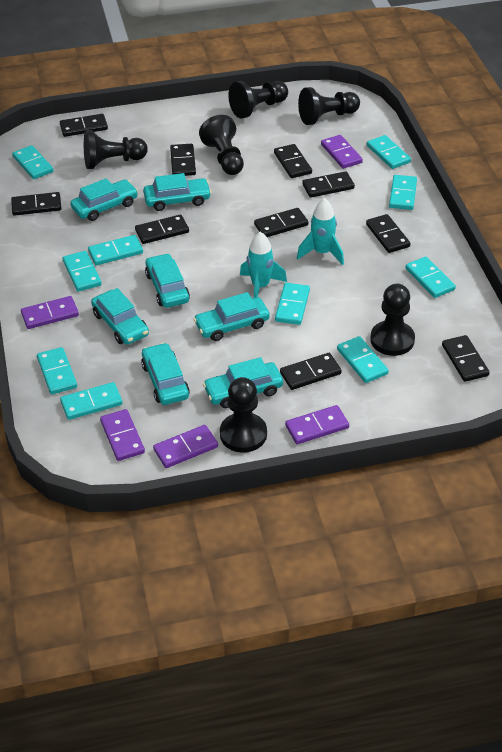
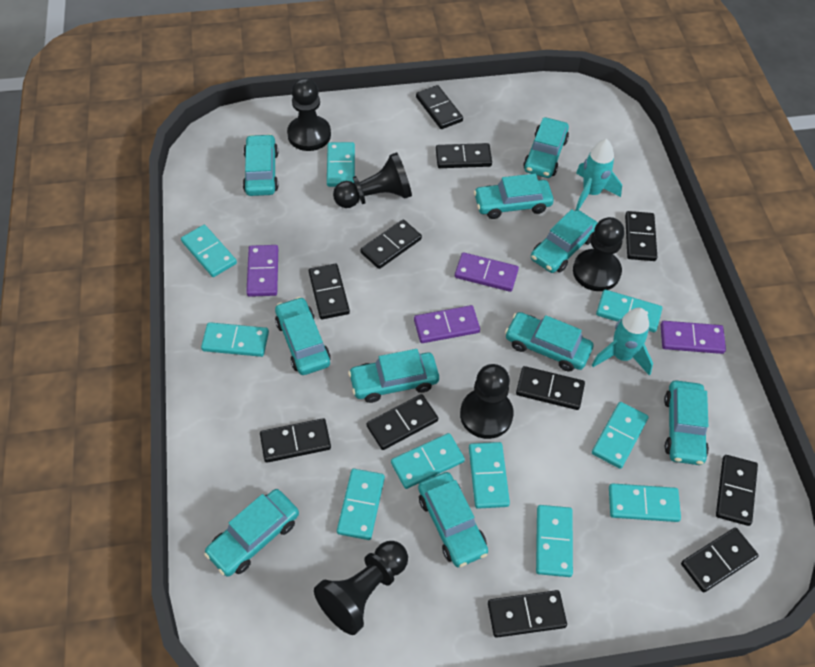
black domino: 10 -> 11
black pawn: 6 -> 5
purple domino: 5 -> 4
turquoise car: 7 -> 10

